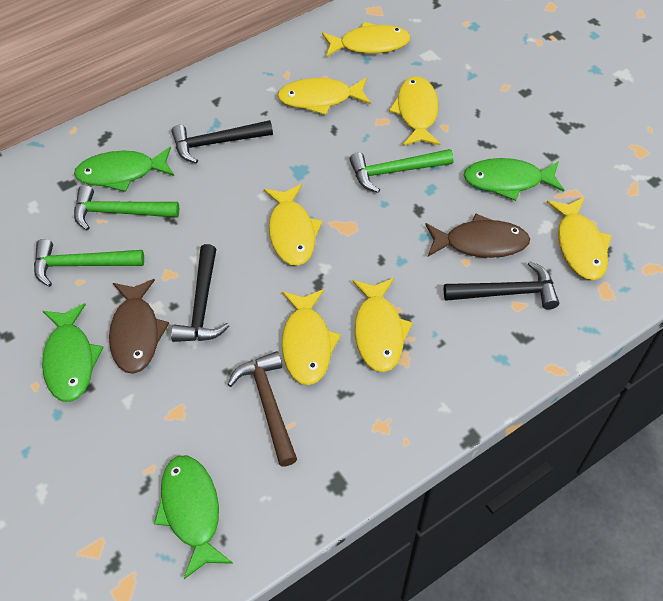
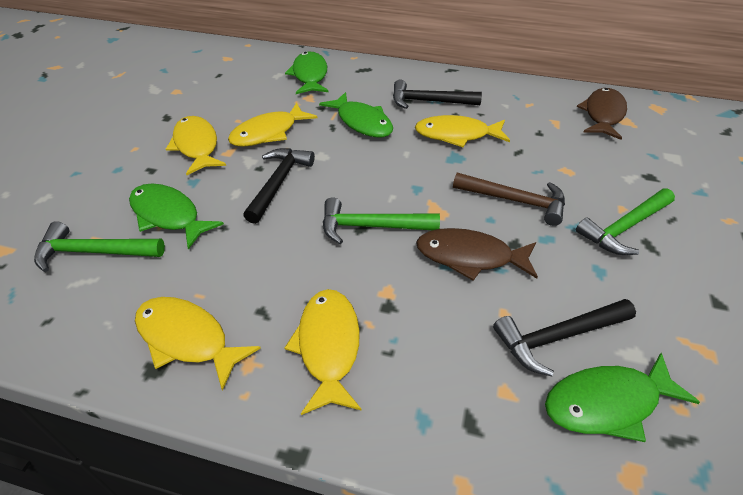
yellow fish: 7 -> 5

